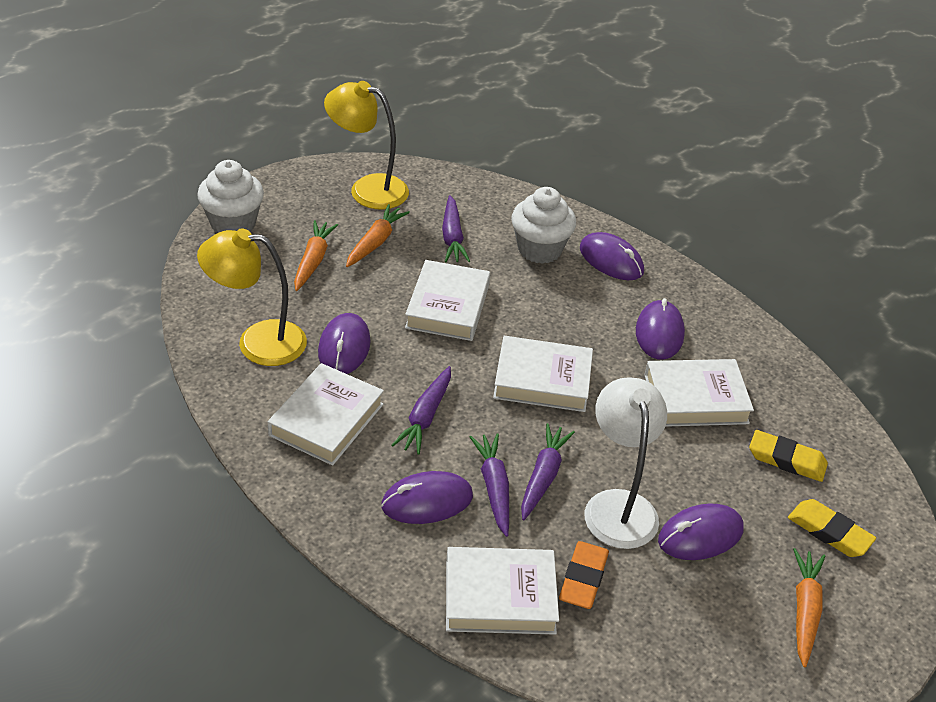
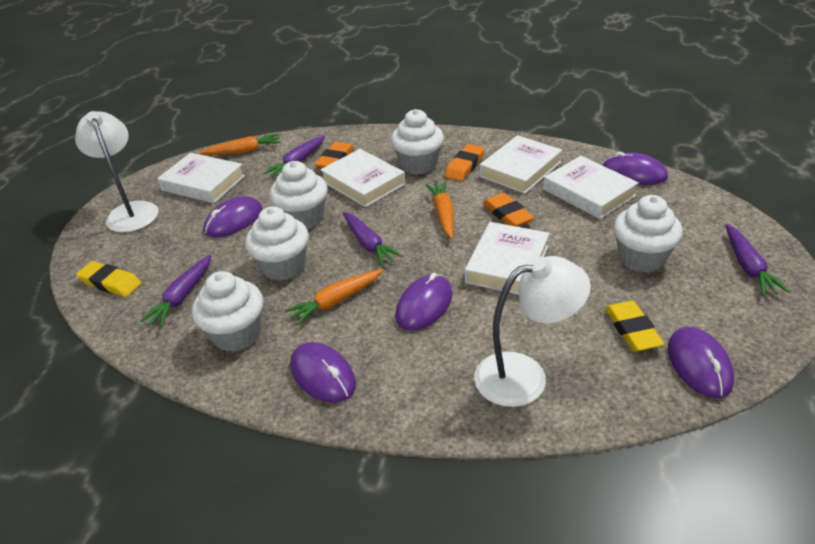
orange eraser: 1 -> 3
white cupcake: 2 -> 5
white lamp: 1 -> 2
yellow lamp: 2 -> 0

